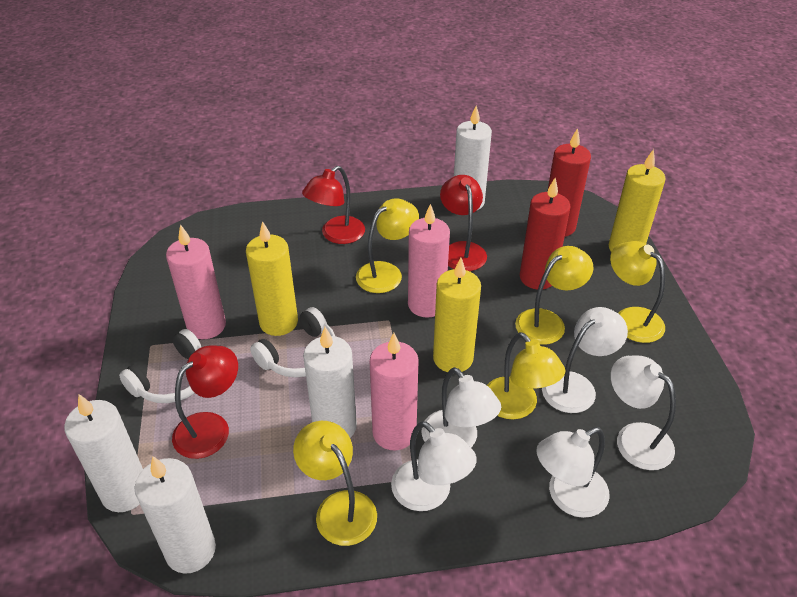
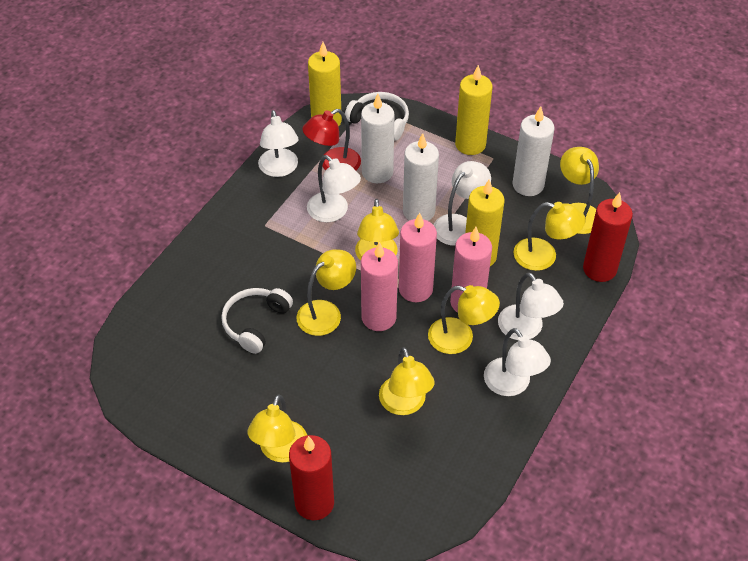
red lamp: 3 -> 1
white candle: 4 -> 3
yellow lamp: 5 -> 7

